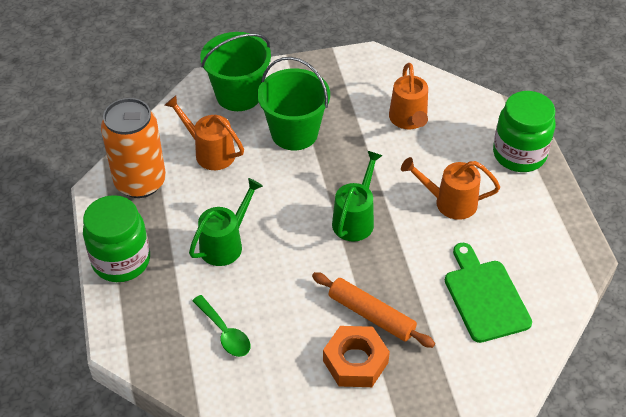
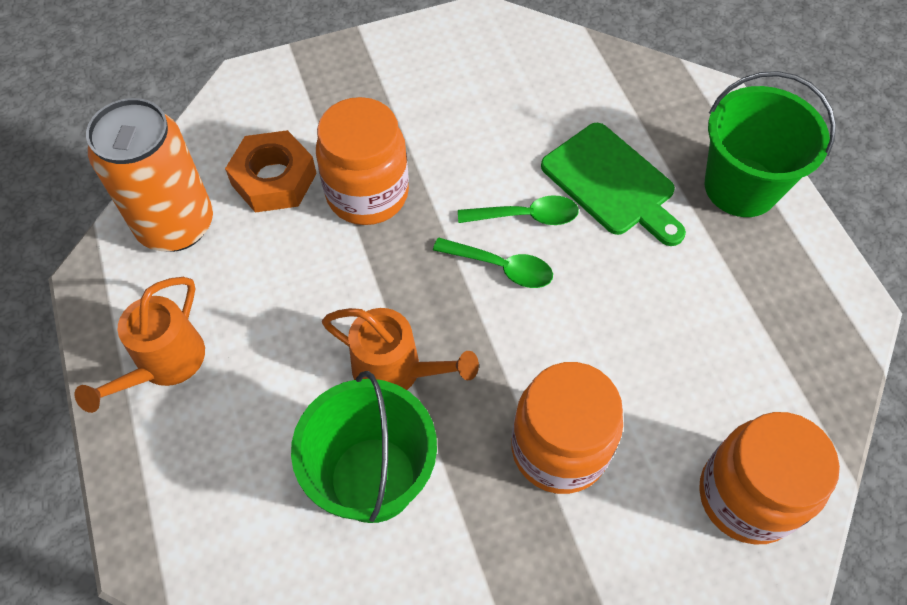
green jar: 2 -> 0
green spoon: 1 -> 2
green watering can: 2 -> 0
orange jar: 0 -> 3
orange rolling pin: 1 -> 0
orange watering can: 3 -> 2

